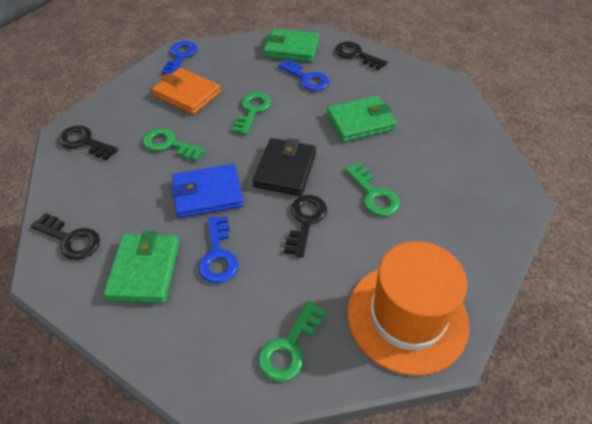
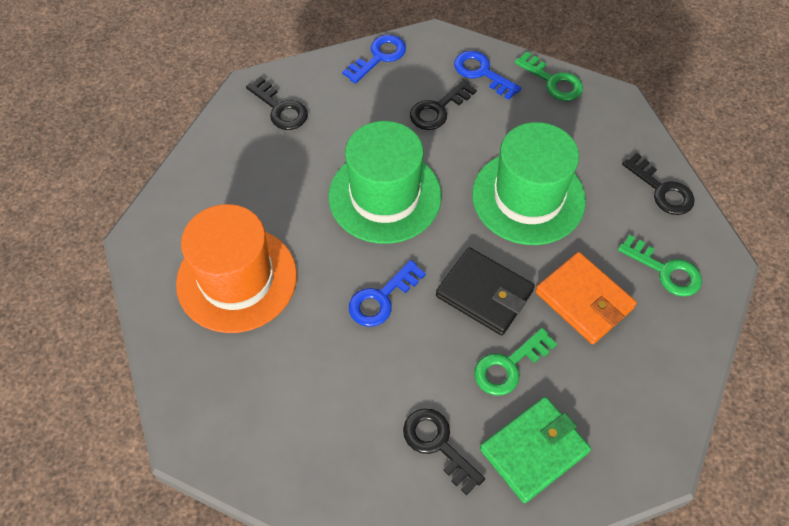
blue wallet: 1 -> 0
green hat: 0 -> 2
green key: 4 -> 3
green wallet: 3 -> 1

